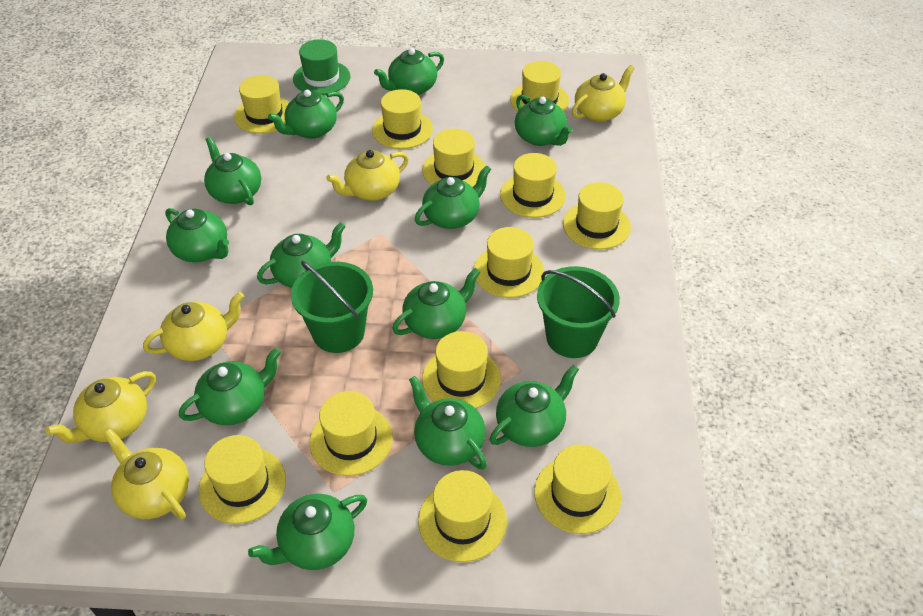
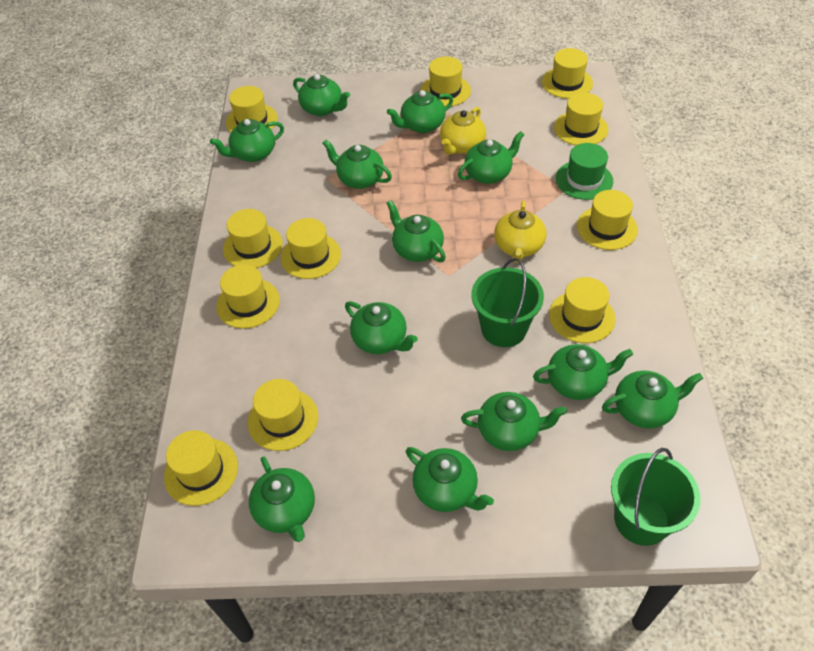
yellow hat: 12 -> 11
yellow teapot: 5 -> 2

